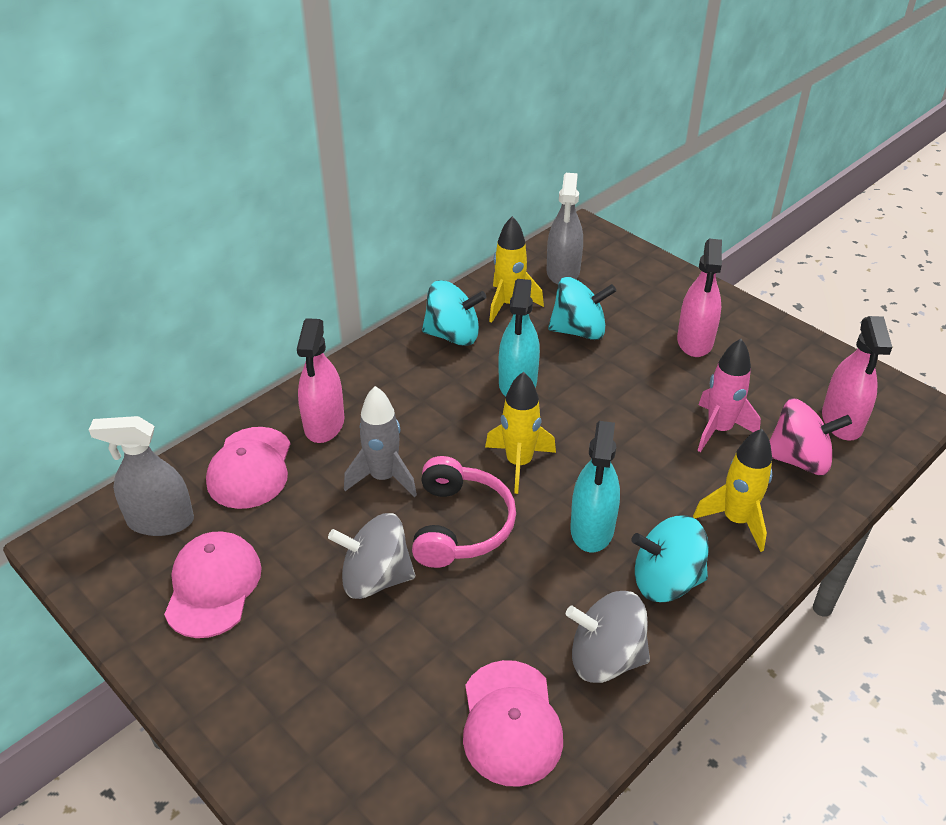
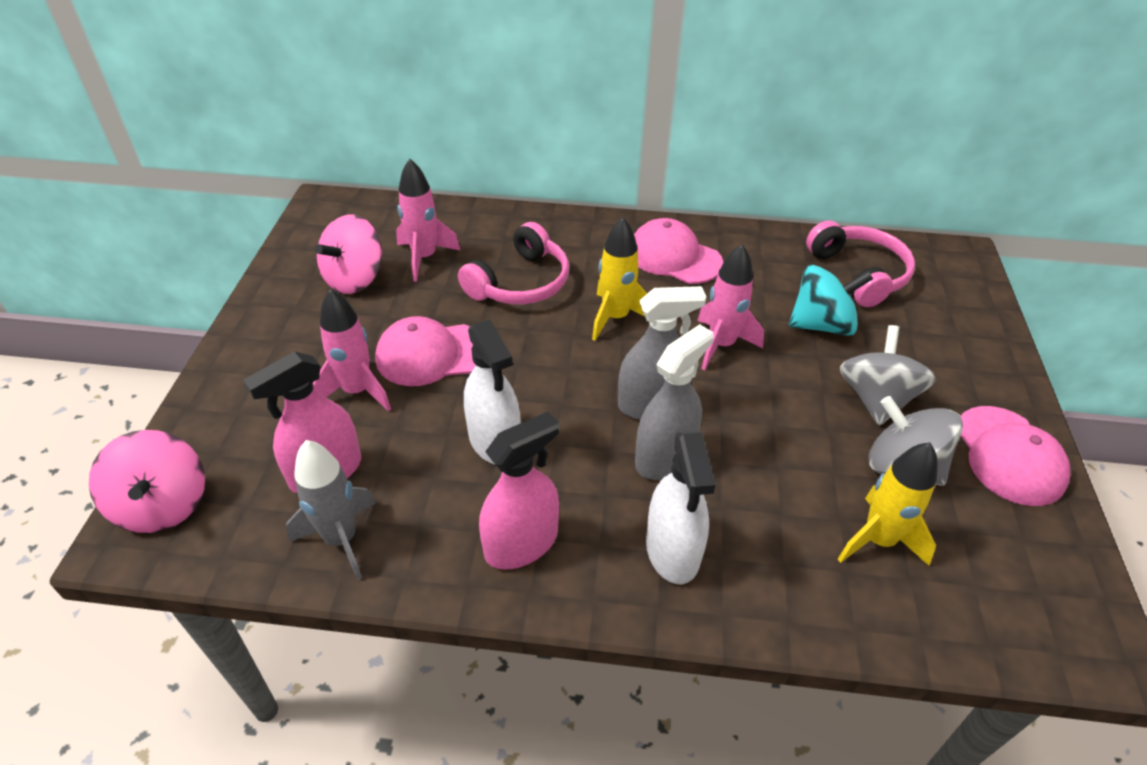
pink headphones: 1 -> 2
pink rocket: 1 -> 3
pink spinning top: 1 -> 2
pink spray bottle: 3 -> 2
turquoise spinning top: 3 -> 1
turquoise spray bottle: 2 -> 0
white spray bottle: 0 -> 2
yellow rocket: 3 -> 2

